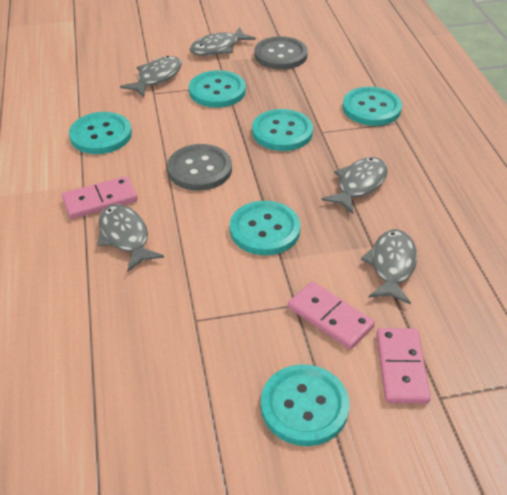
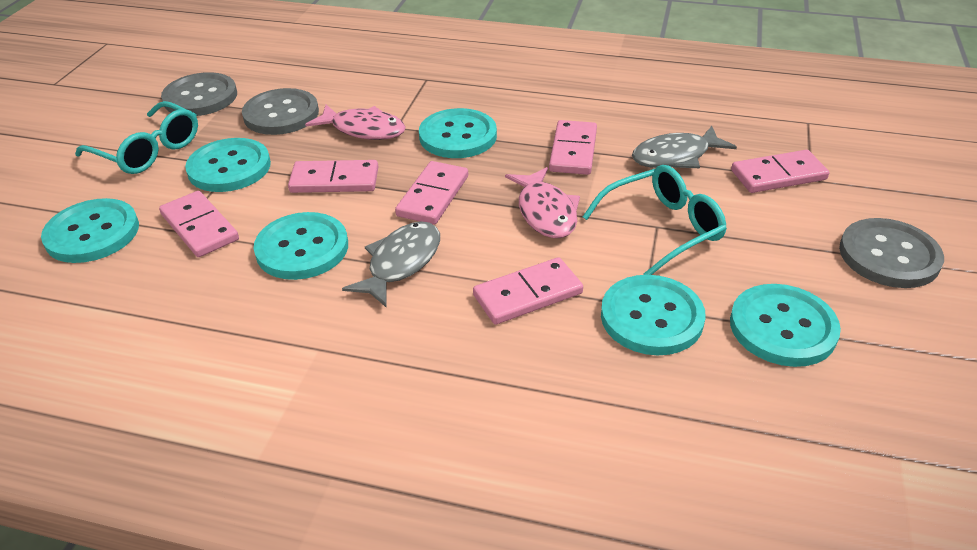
grey button: 2 -> 3
grey fish: 5 -> 2
pink domino: 3 -> 6
pink fish: 0 -> 2
turquoise glasses: 0 -> 2

